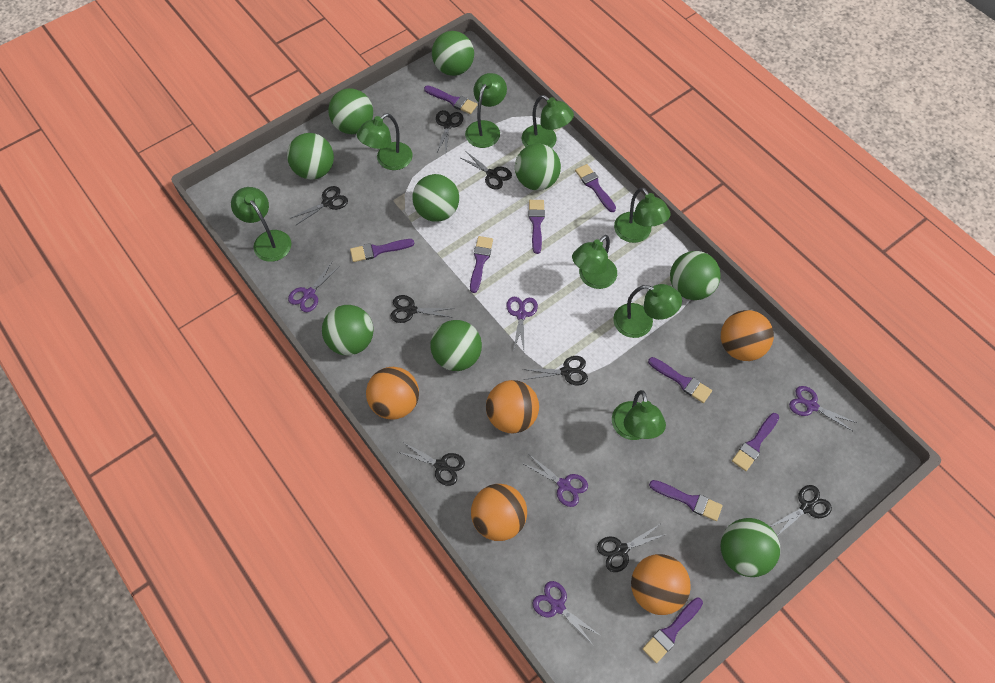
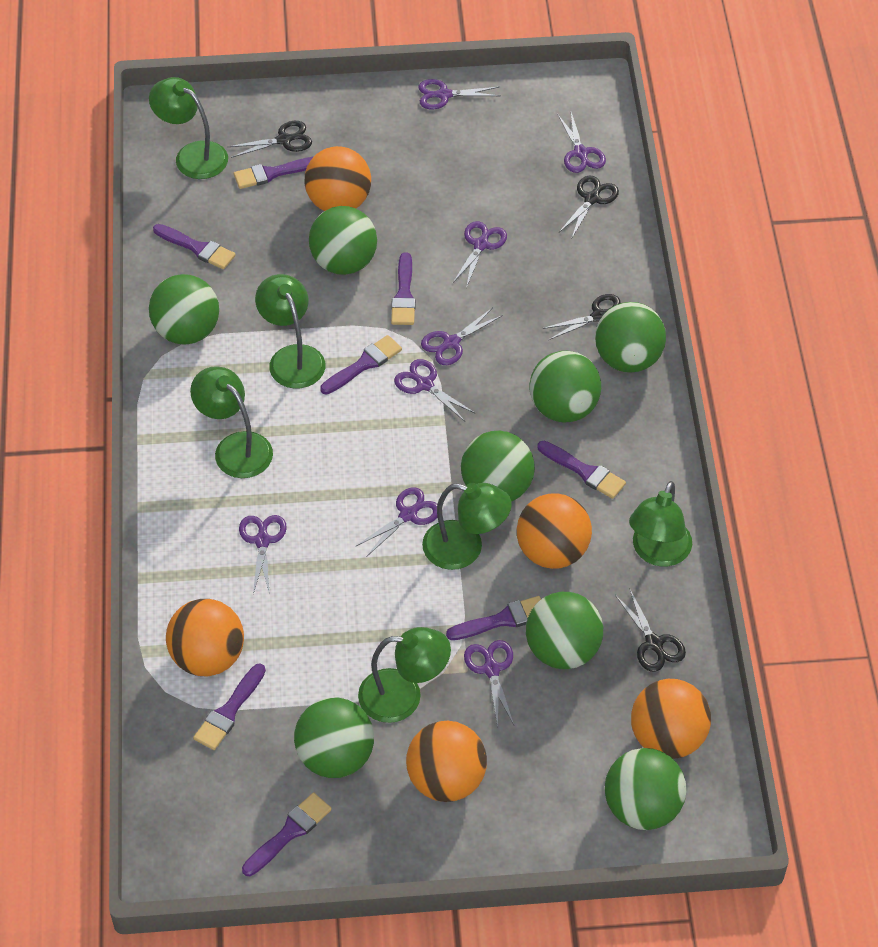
black scissors: 8 -> 4
green ball: 9 -> 8
green lamp: 8 -> 6
purple brush: 9 -> 8
purple scissors: 5 -> 8

